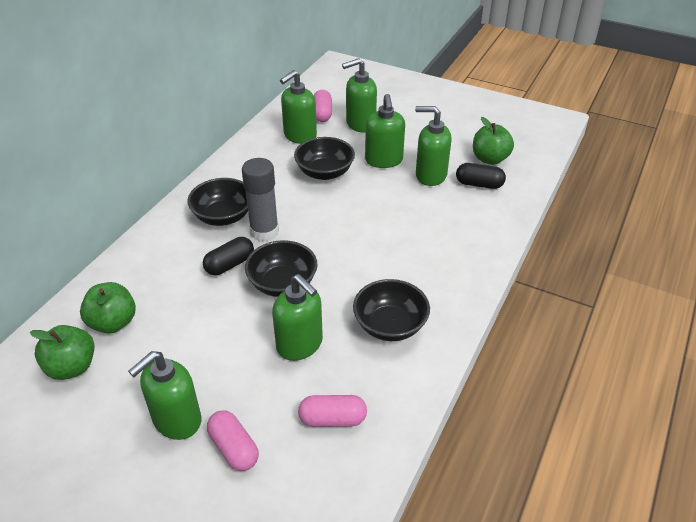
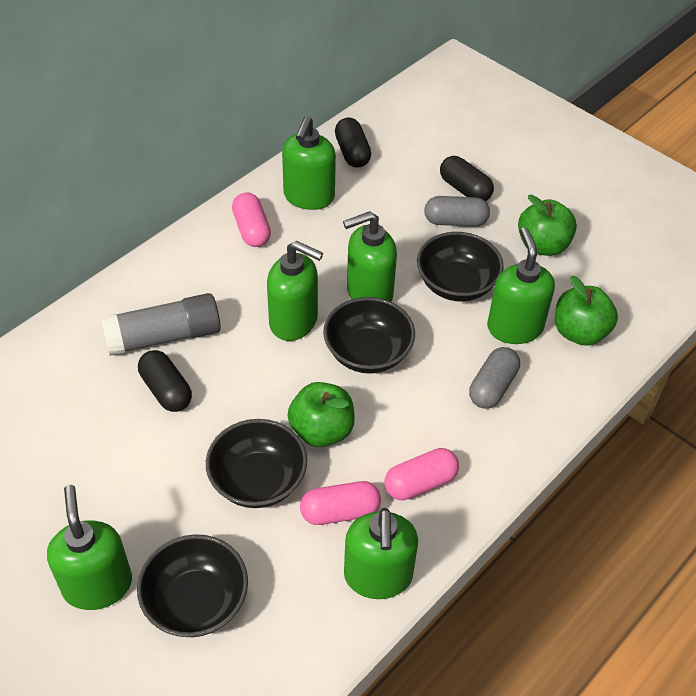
black capsule: 2 -> 3
grey capsule: 0 -> 2

